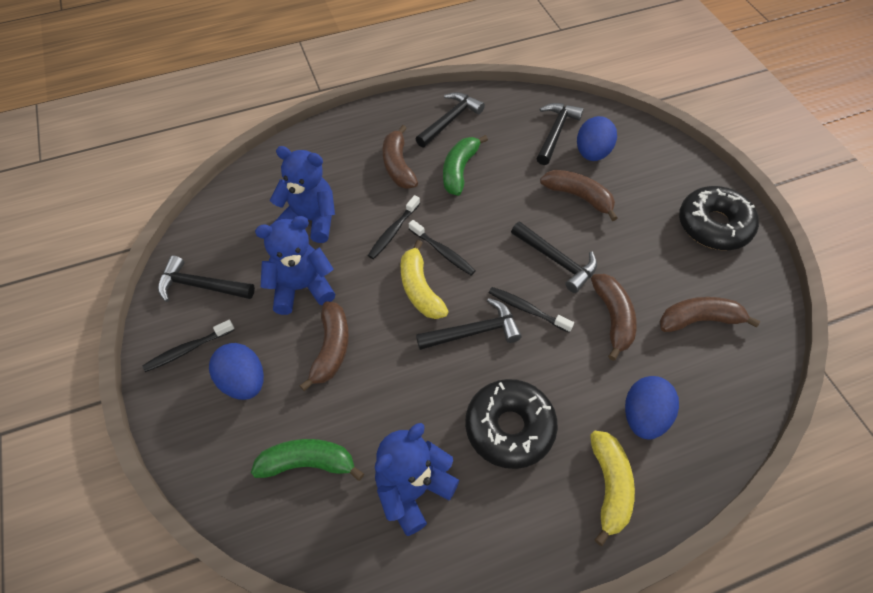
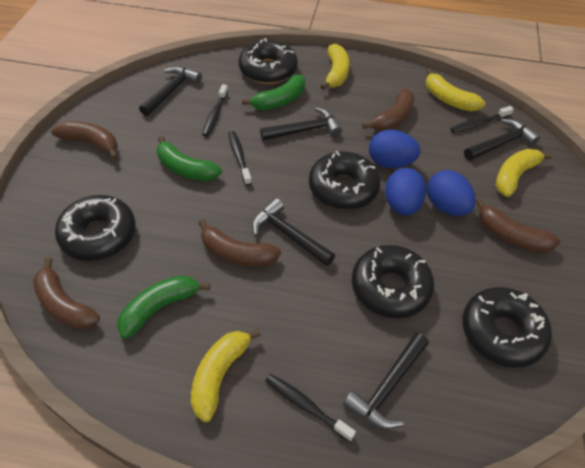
black donut: 2 -> 5
blue teddy bear: 3 -> 0
green banana: 2 -> 3
yellow banana: 2 -> 4

